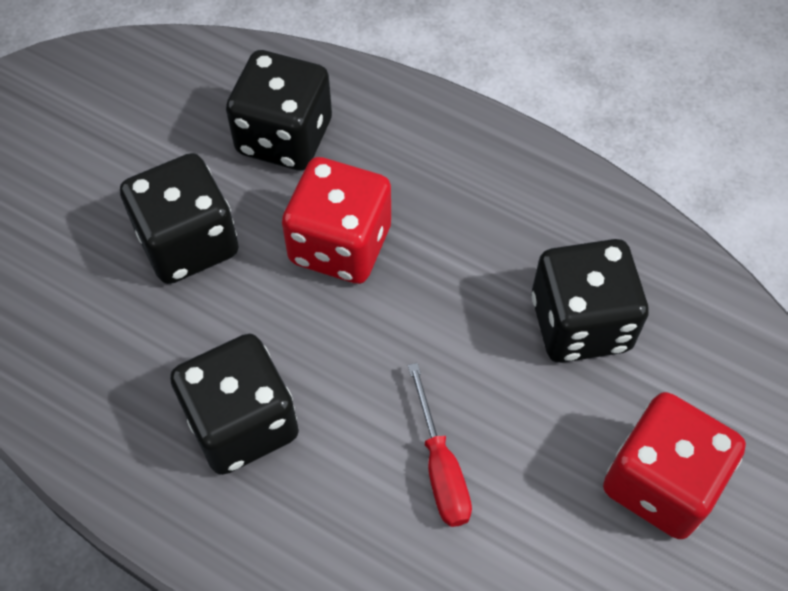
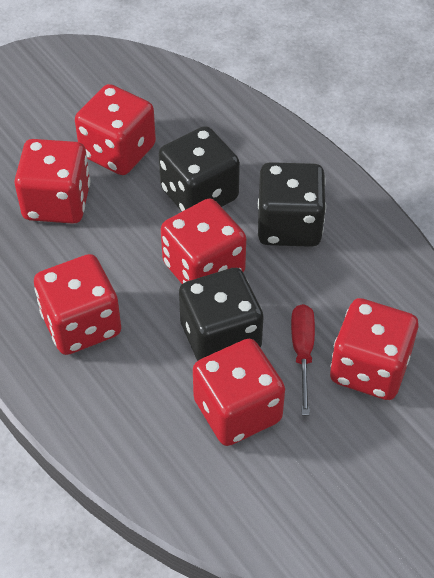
black dice: 4 -> 3
red dice: 2 -> 6

